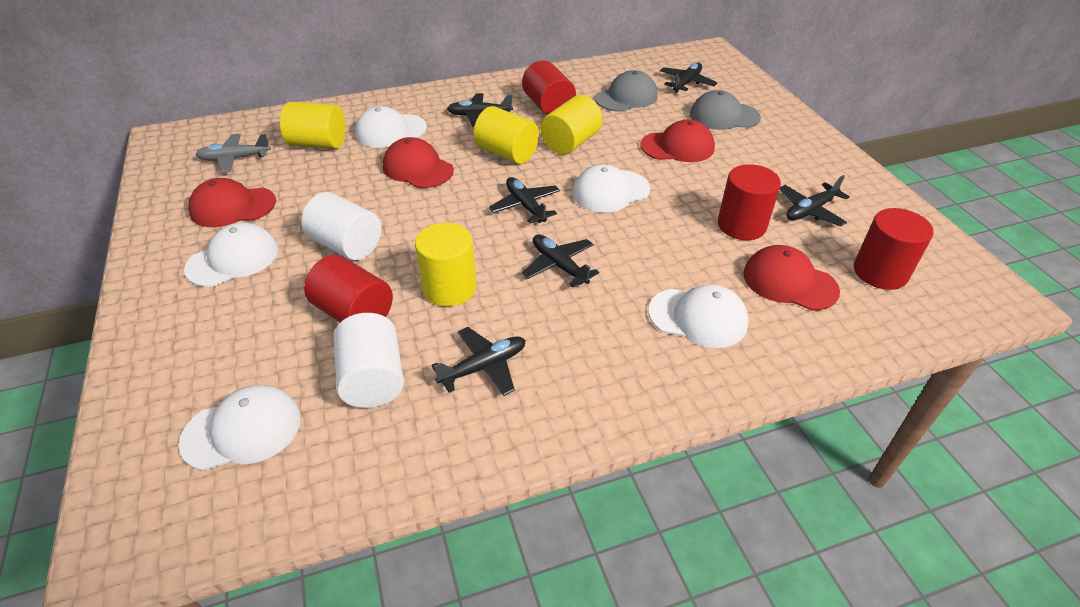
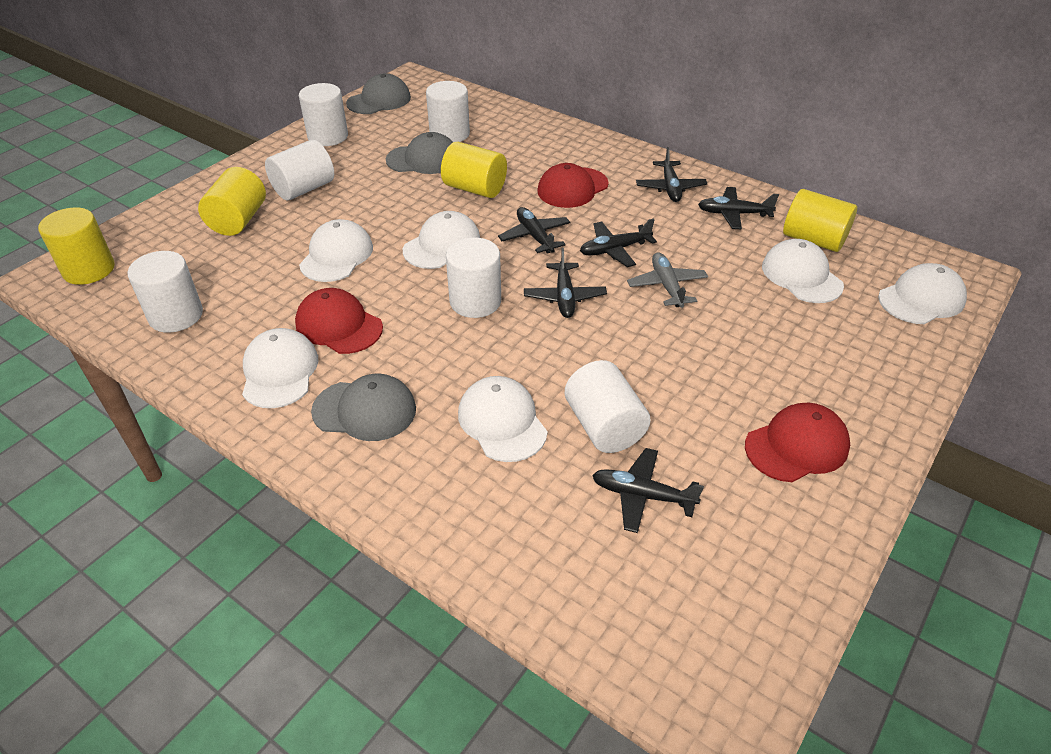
grey cap: 2 -> 3
red cap: 4 -> 3
red cylinder: 4 -> 0
white cap: 5 -> 6
white cylinder: 2 -> 6

